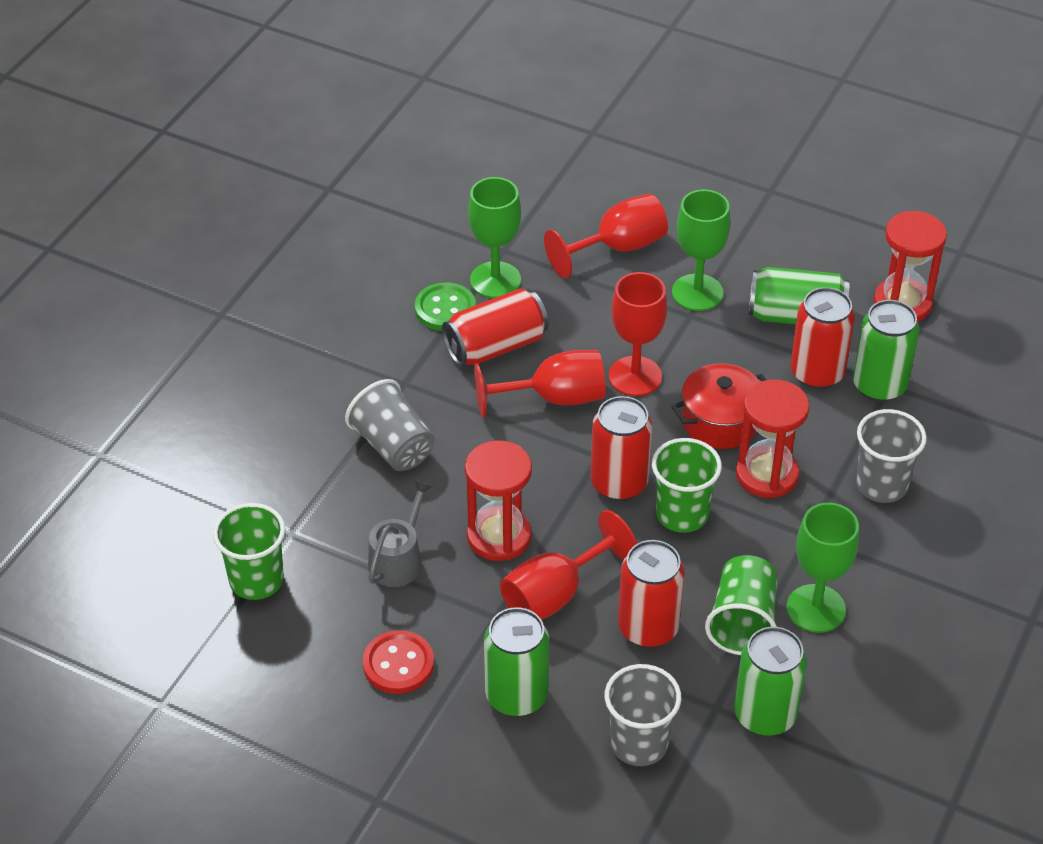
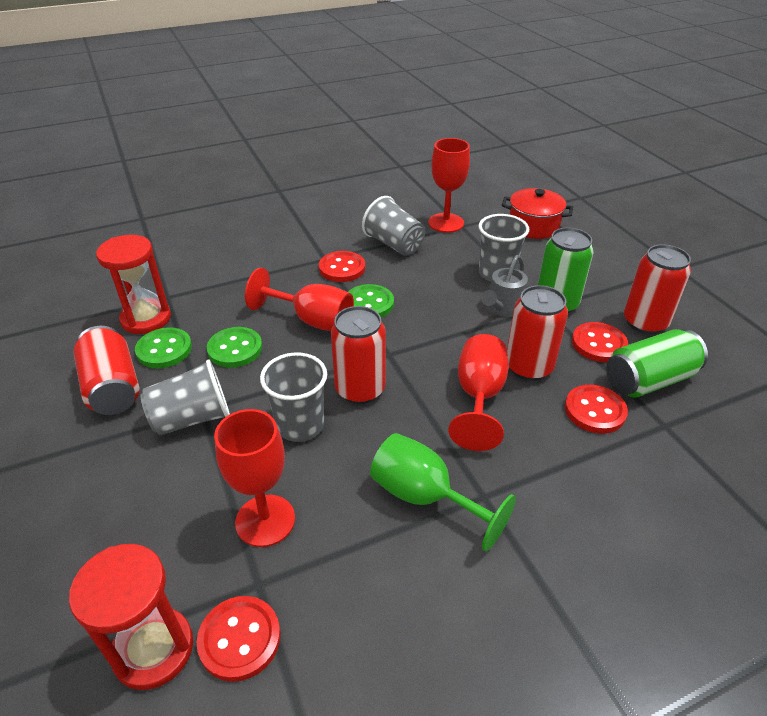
green button: 1 -> 3
green can: 4 -> 2
green cup: 3 -> 0
green goblet: 3 -> 1
grey cup: 3 -> 4
red button: 1 -> 4
red hourglass: 3 -> 2

